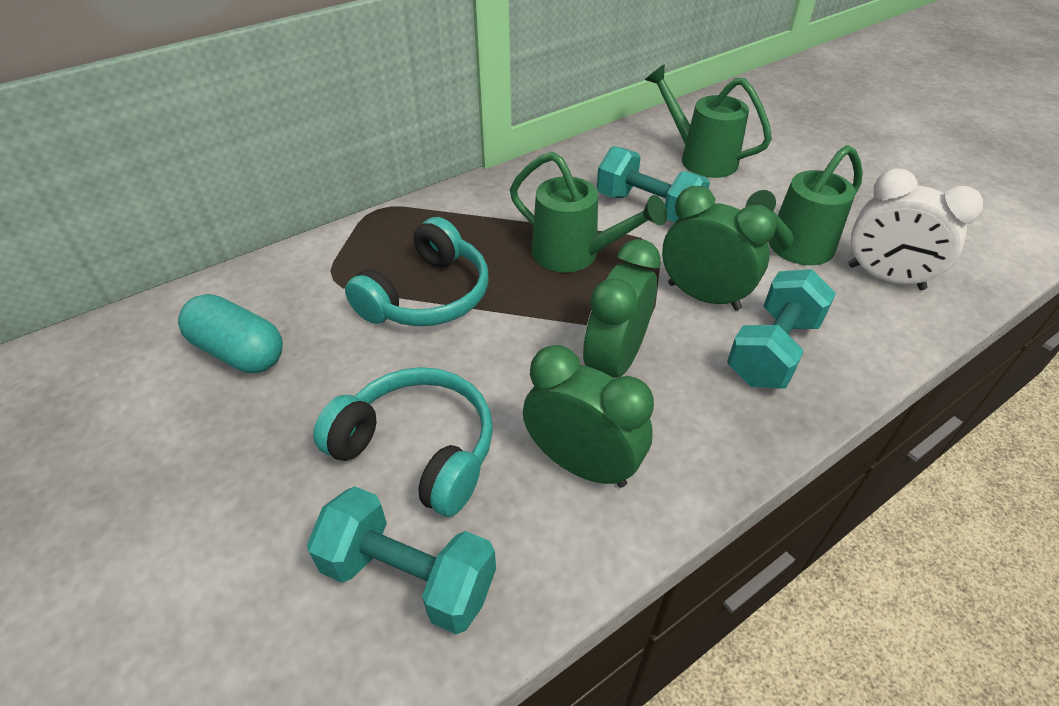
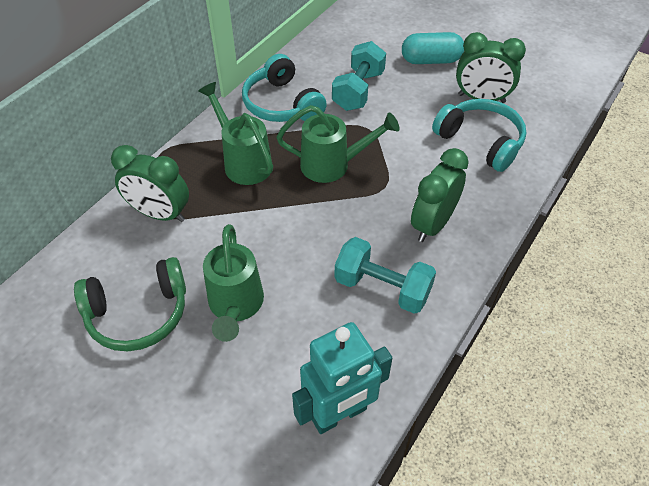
green headphones: 0 -> 1
turquoise dumbbell: 3 -> 2
turquoise robot: 0 -> 1
white clock: 1 -> 0

